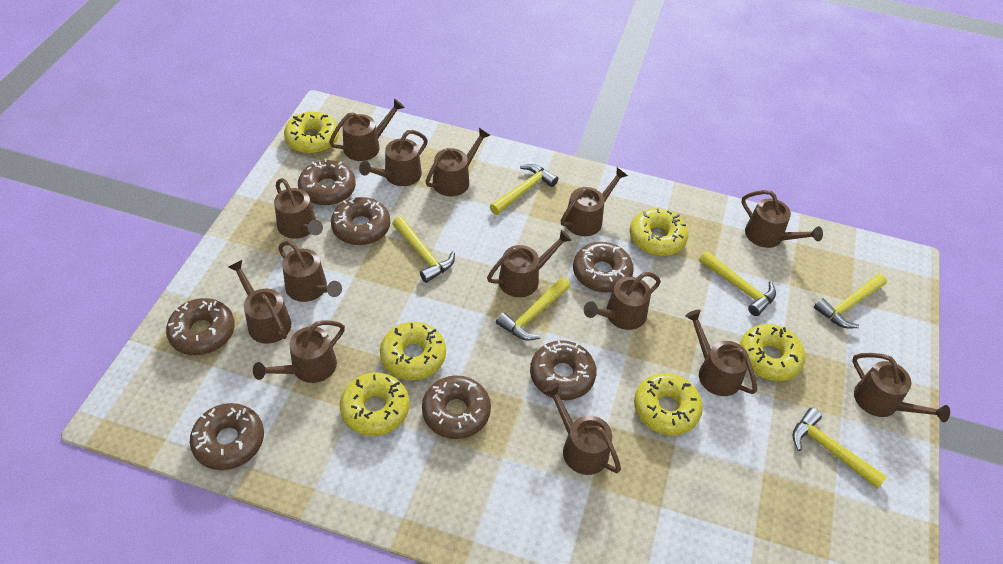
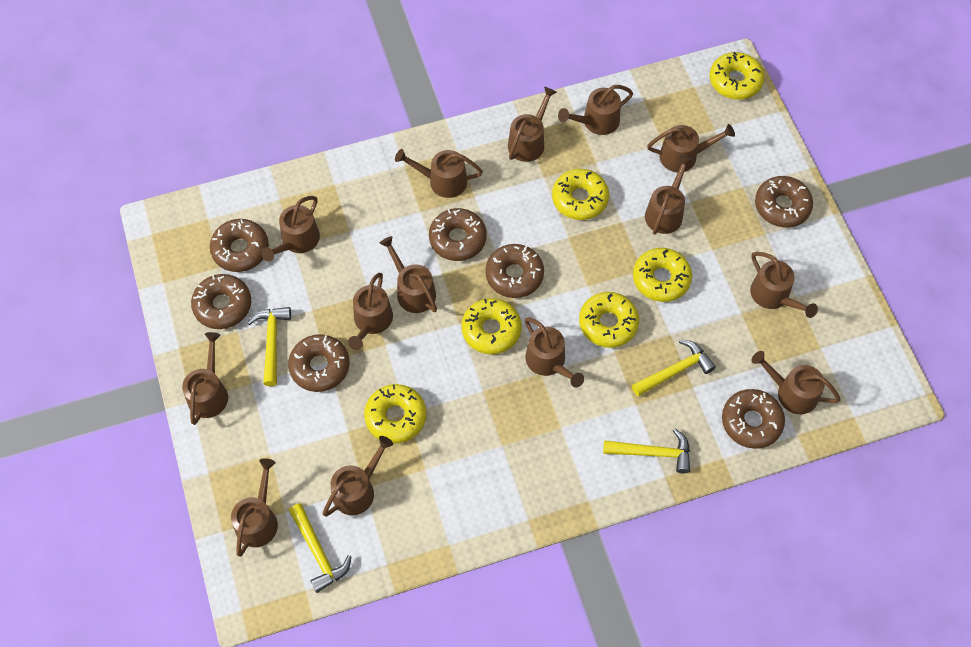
yellow hammer: 6 -> 4

